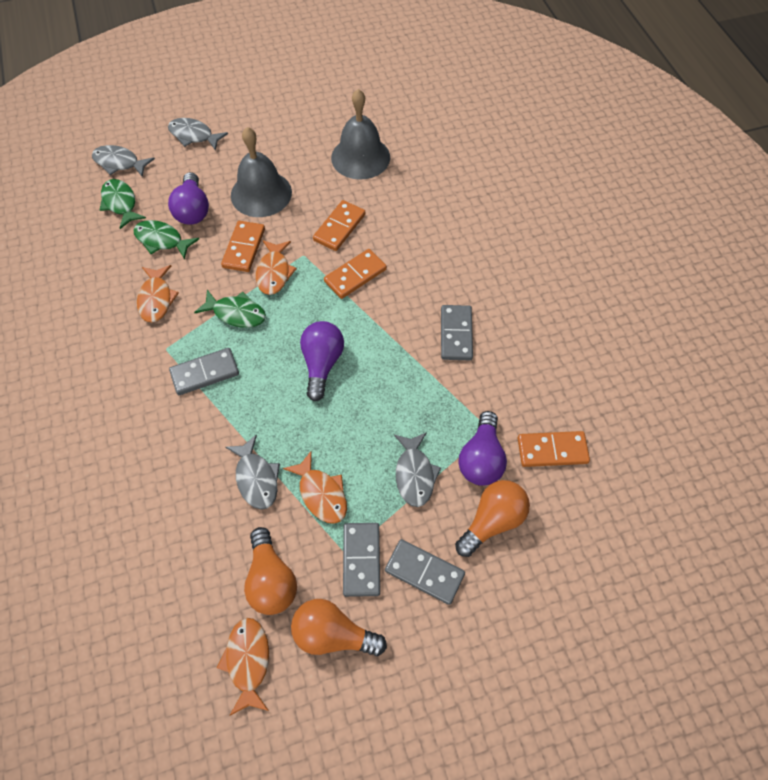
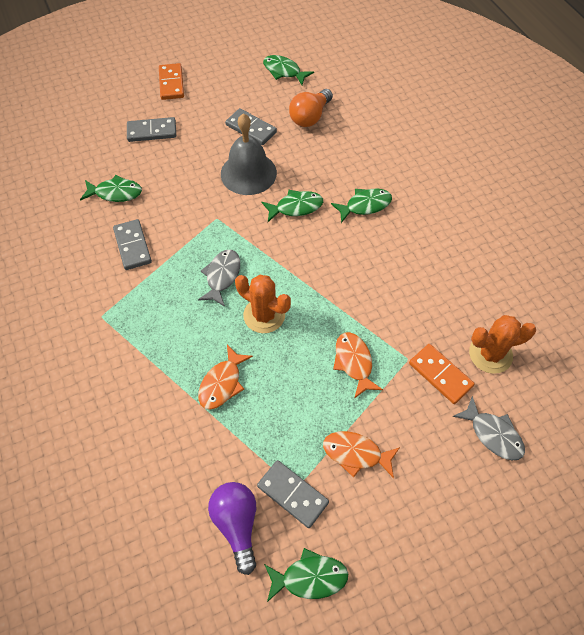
green fish: 3 -> 5
grey bell: 2 -> 1
grey fish: 4 -> 2
orange cactus: 0 -> 2
orange domino: 4 -> 2
orange fish: 4 -> 3
orange light bulb: 3 -> 1
purple light bulb: 3 -> 1

